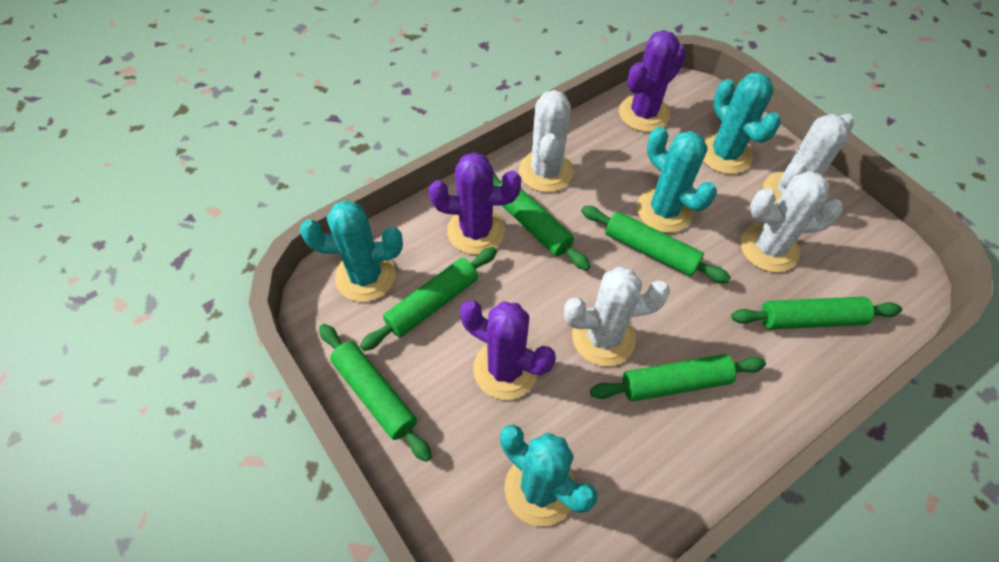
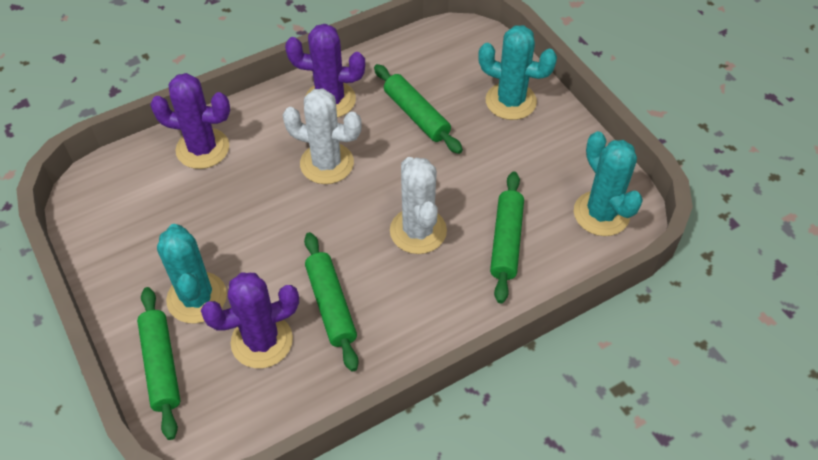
green rolling pin: 6 -> 4
turquoise cactus: 4 -> 3
white cactus: 4 -> 2

